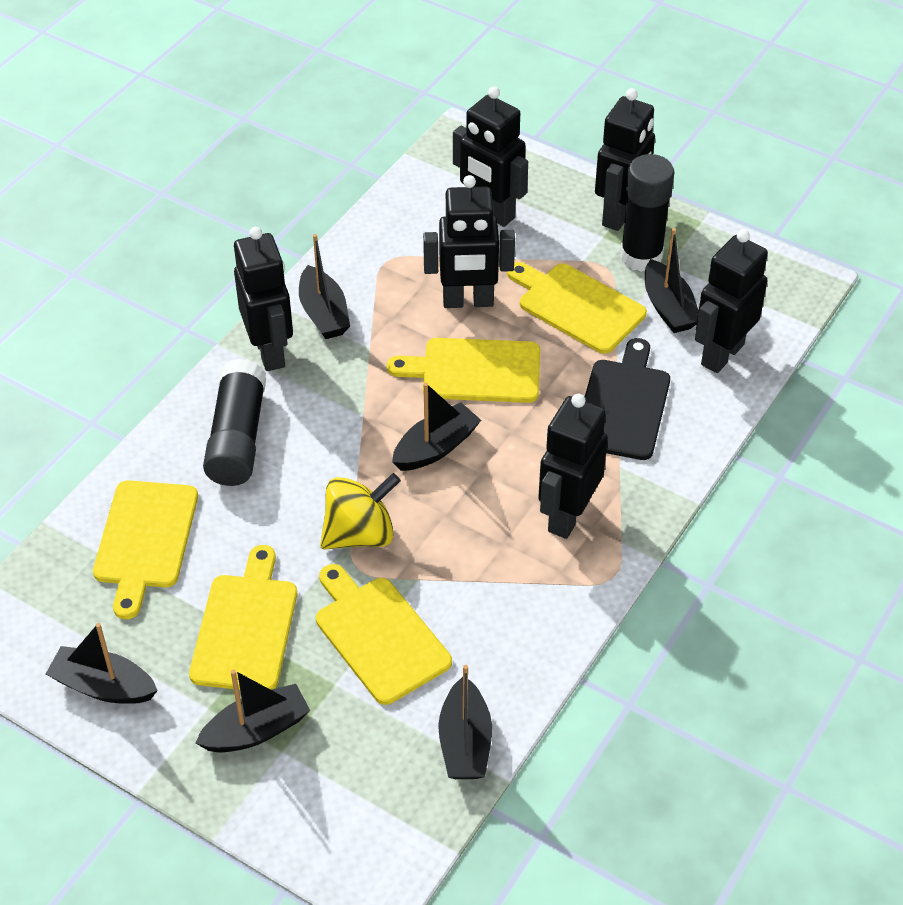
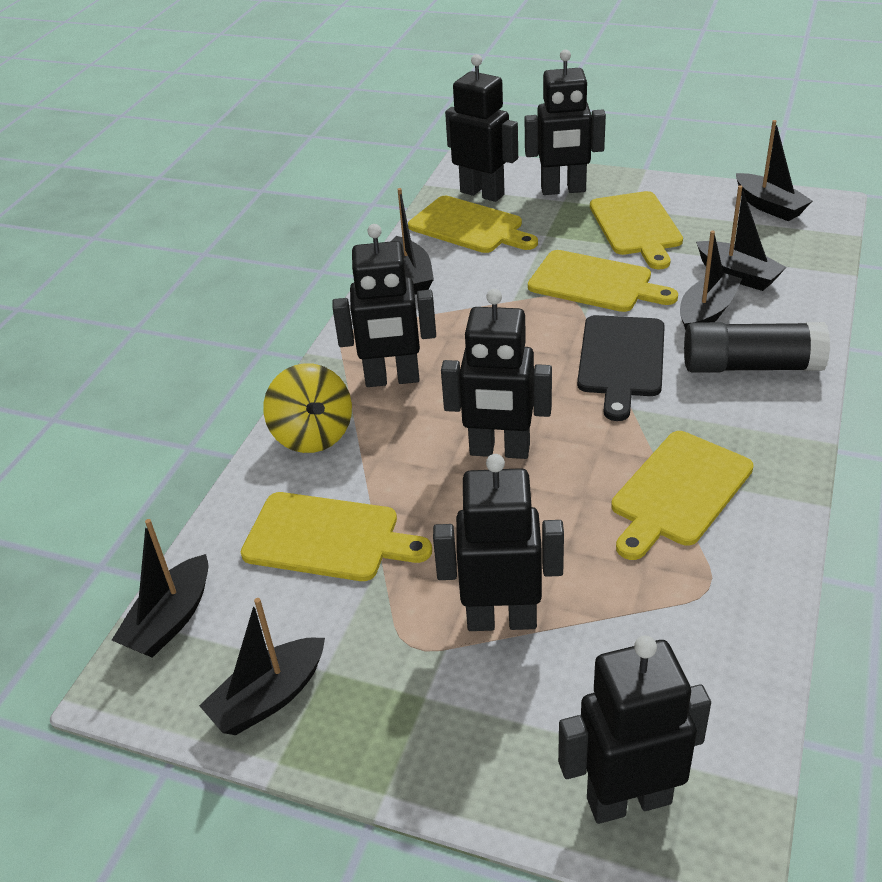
black glue stick: 2 -> 1

